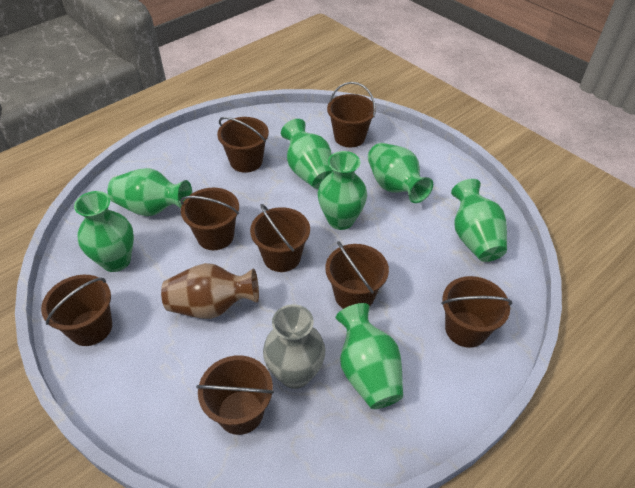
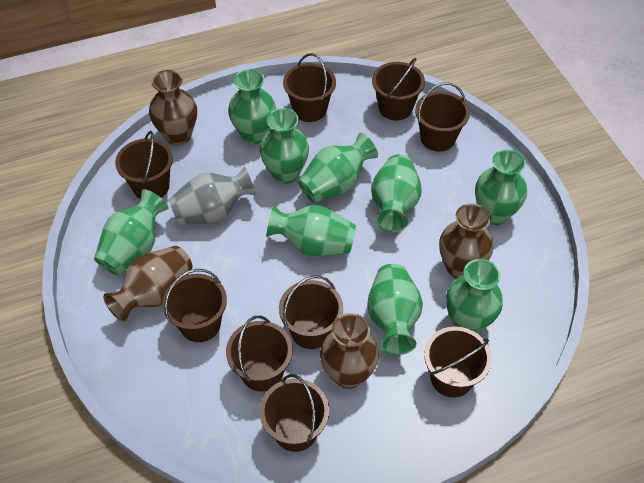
brown bucket: 8 -> 9
brown vase: 1 -> 4
green vase: 7 -> 9

